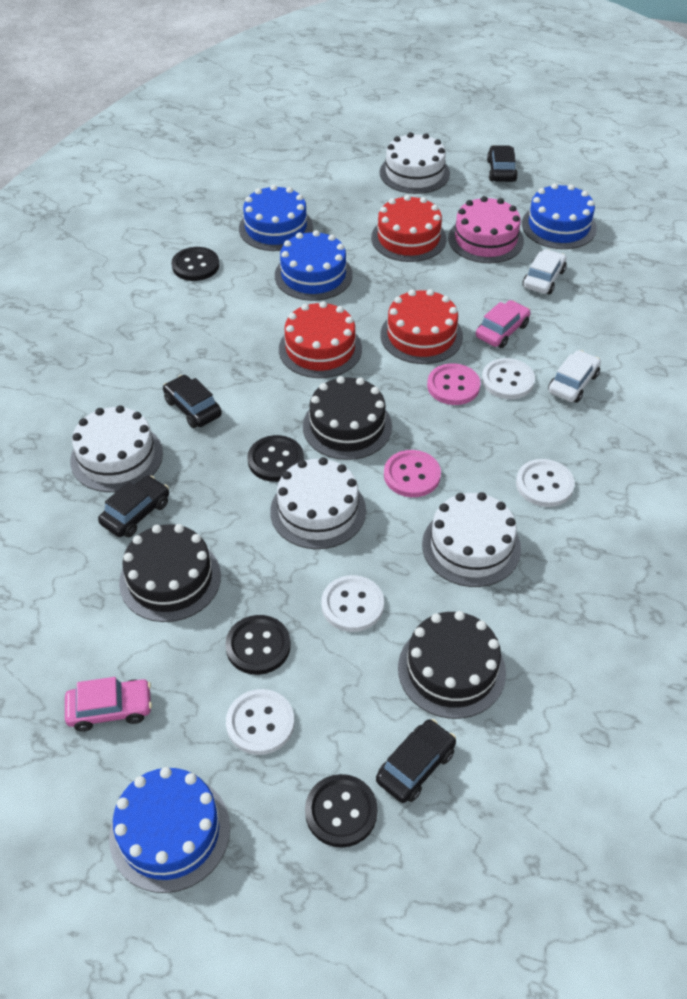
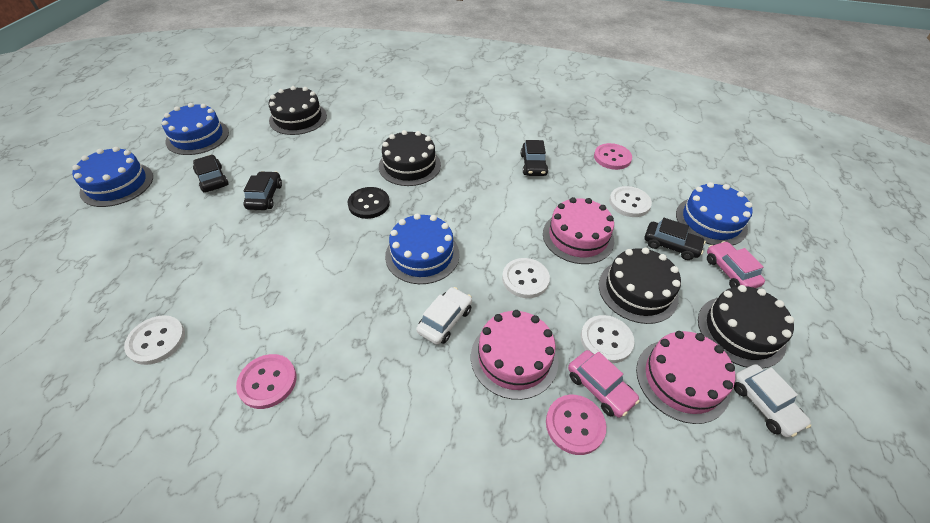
black button: 4 -> 1
black cake: 3 -> 4
pink button: 2 -> 3
pink cake: 1 -> 3
red cake: 3 -> 0
white cake: 4 -> 0

